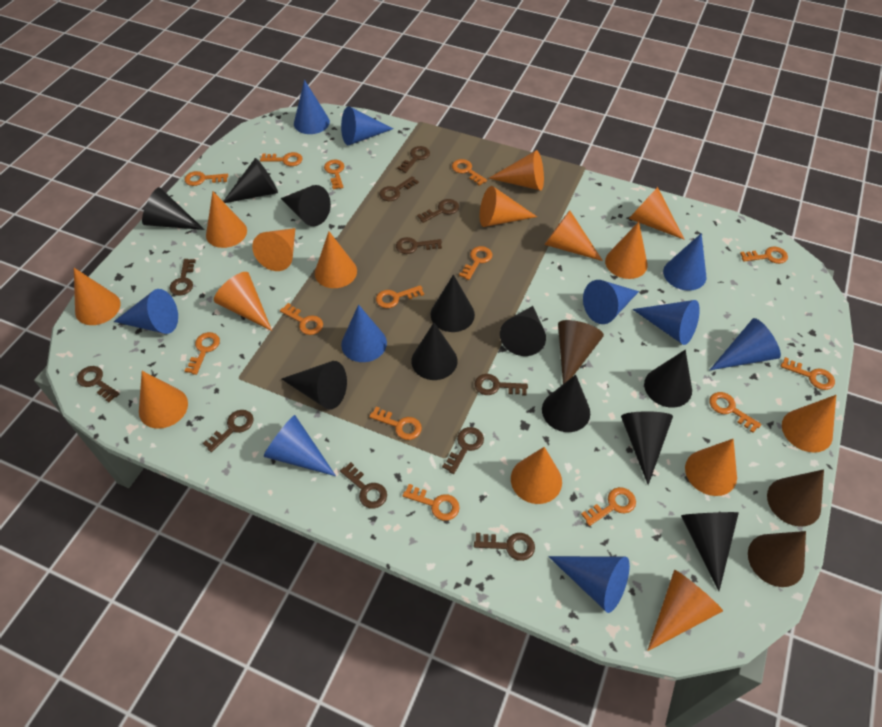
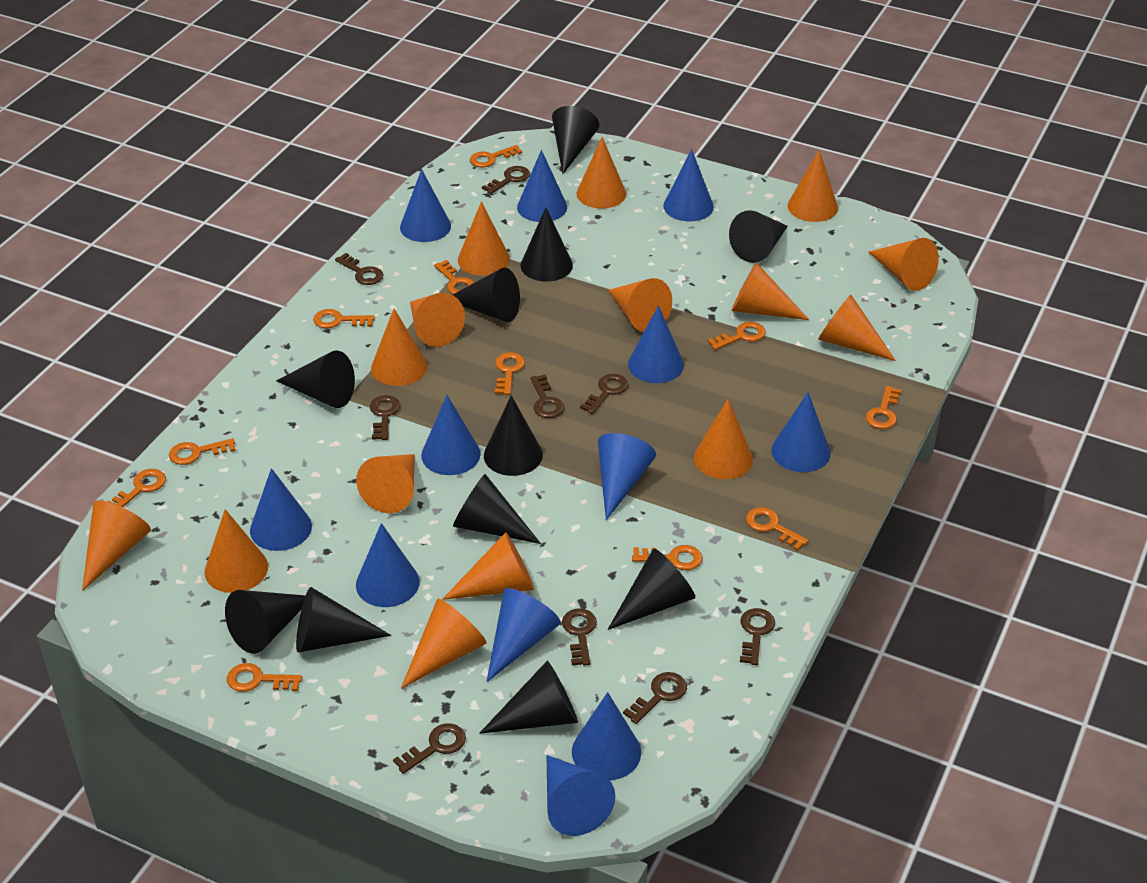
blue cone: 10 -> 12
brown cone: 3 -> 0
brown key: 11 -> 9
orange key: 14 -> 11

